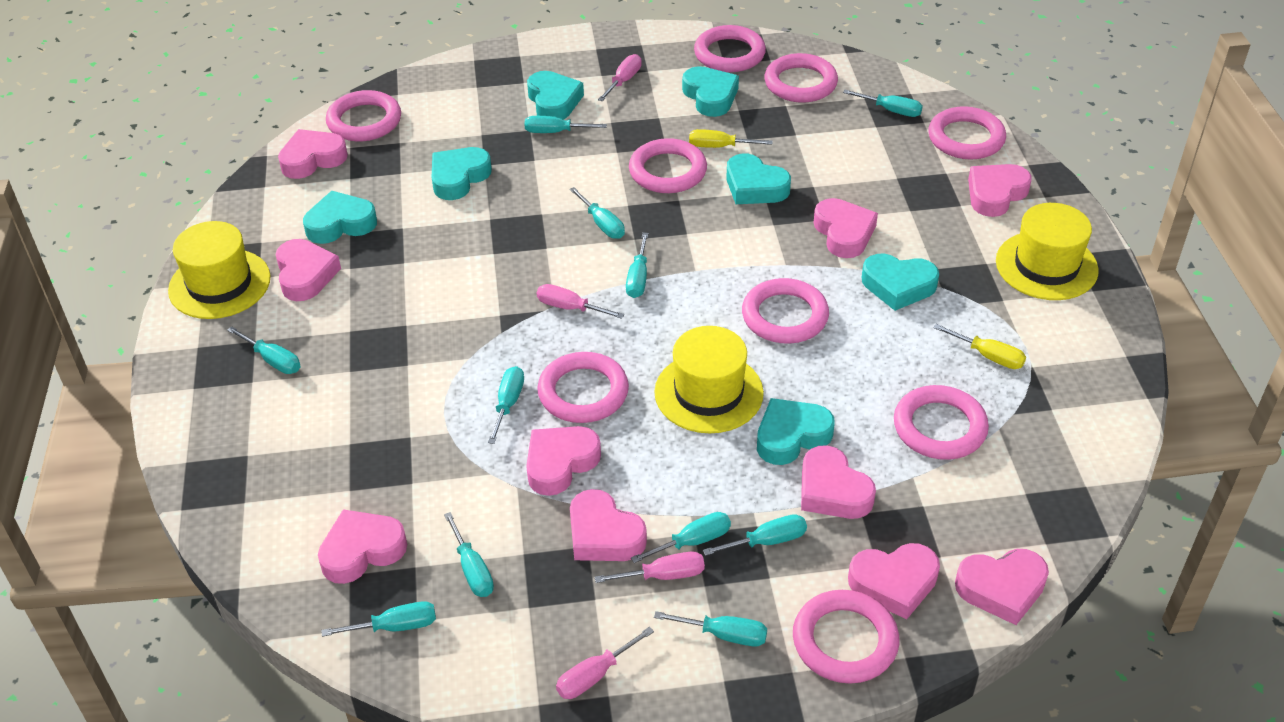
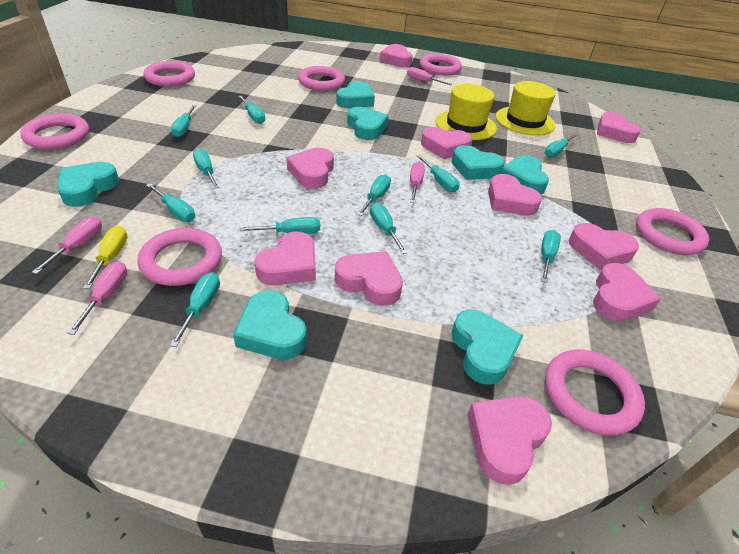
pink ring: 9 -> 7
yellow hat: 3 -> 2
yellow screwdriver: 2 -> 1

